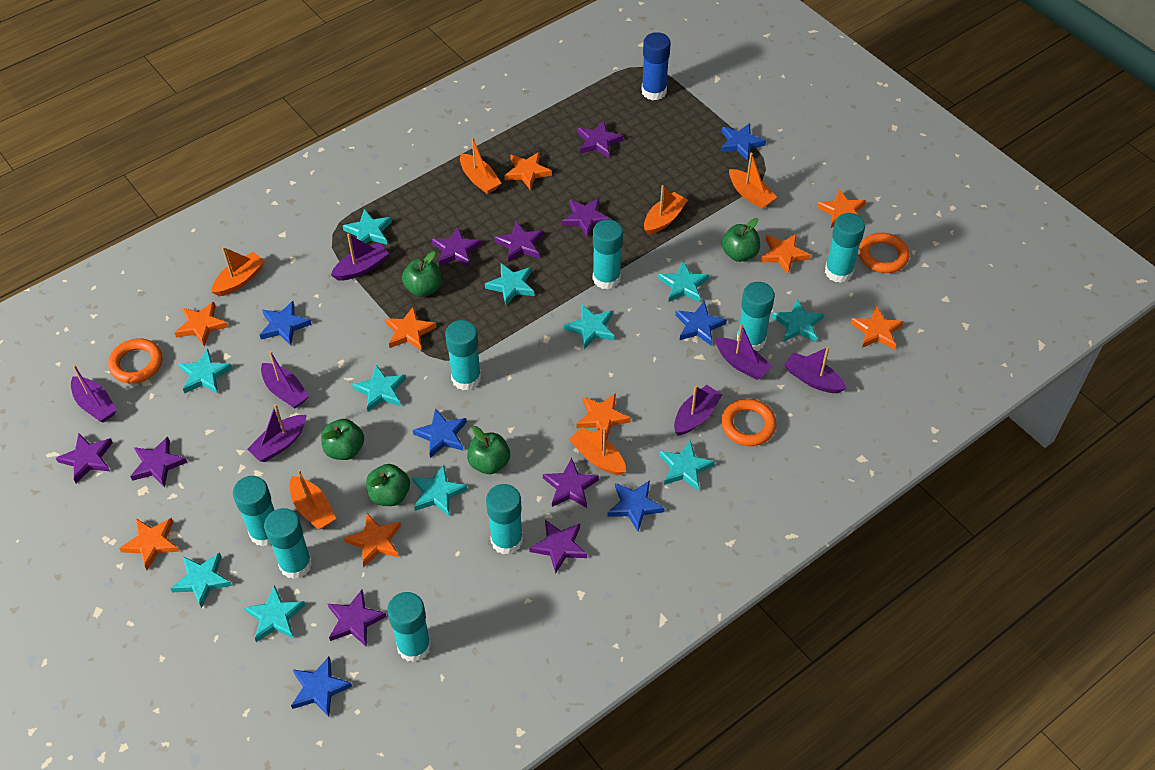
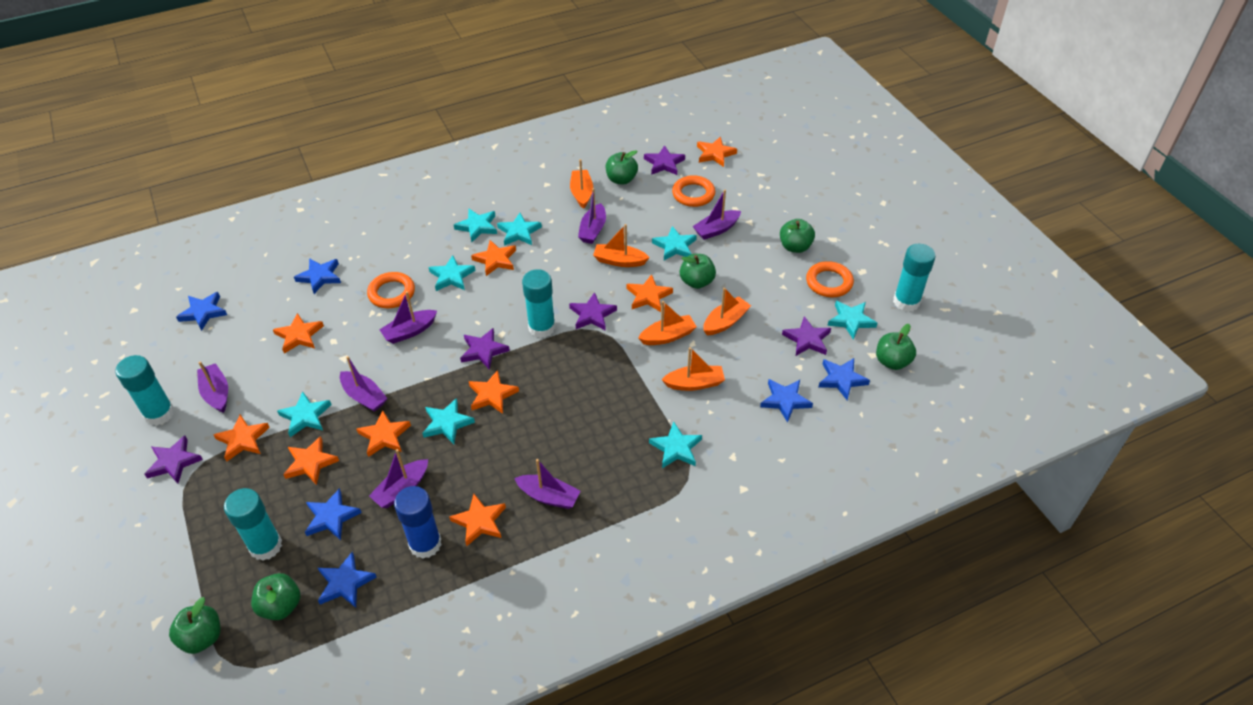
green apple: 5 -> 6
orange boat: 6 -> 5
purple star: 9 -> 5
turquoise glue stick: 8 -> 4
turquoise star: 11 -> 8

